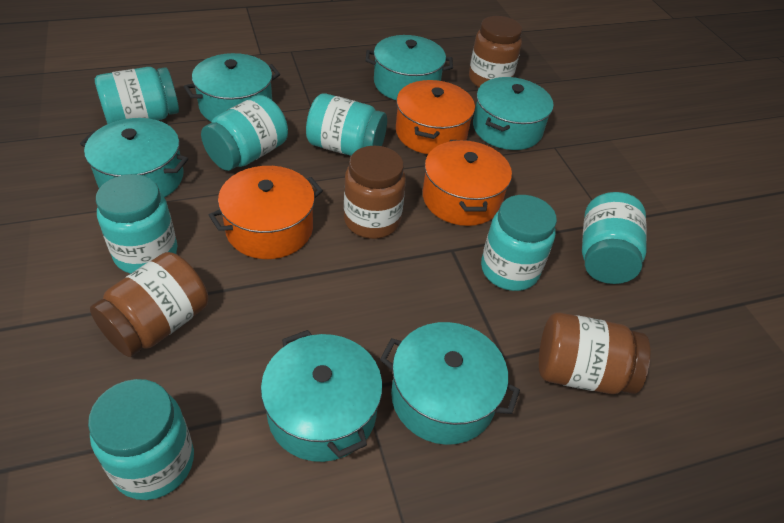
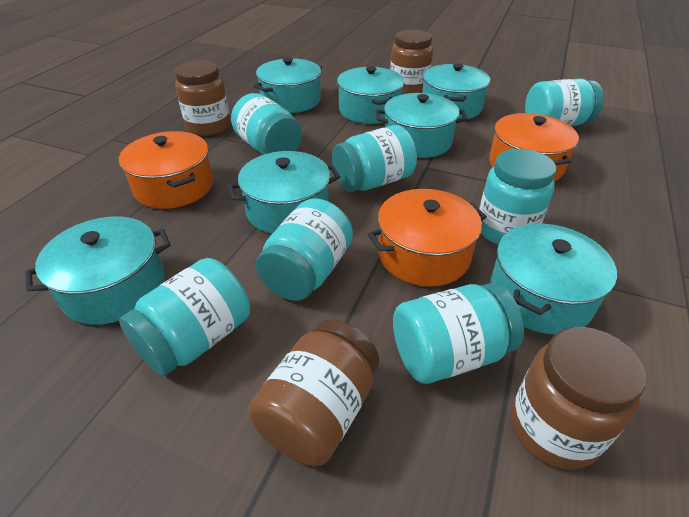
turquoise pot: 6 -> 7

